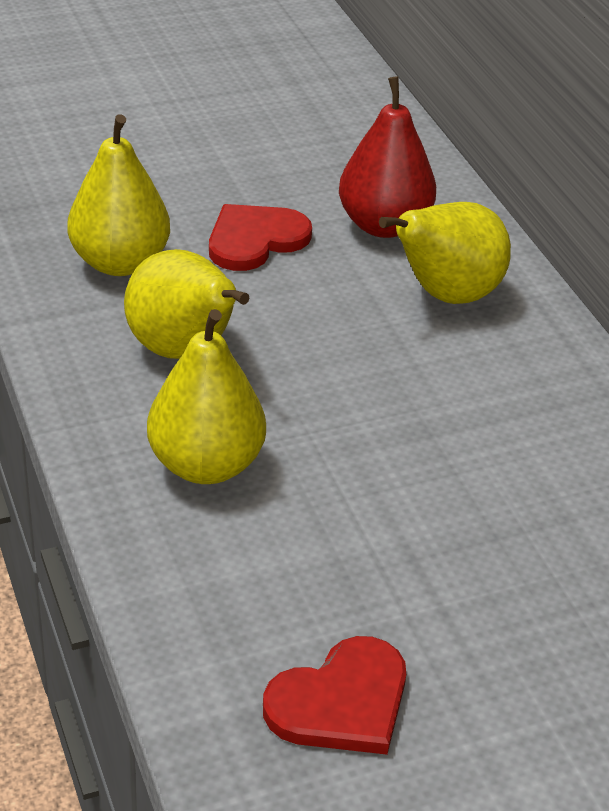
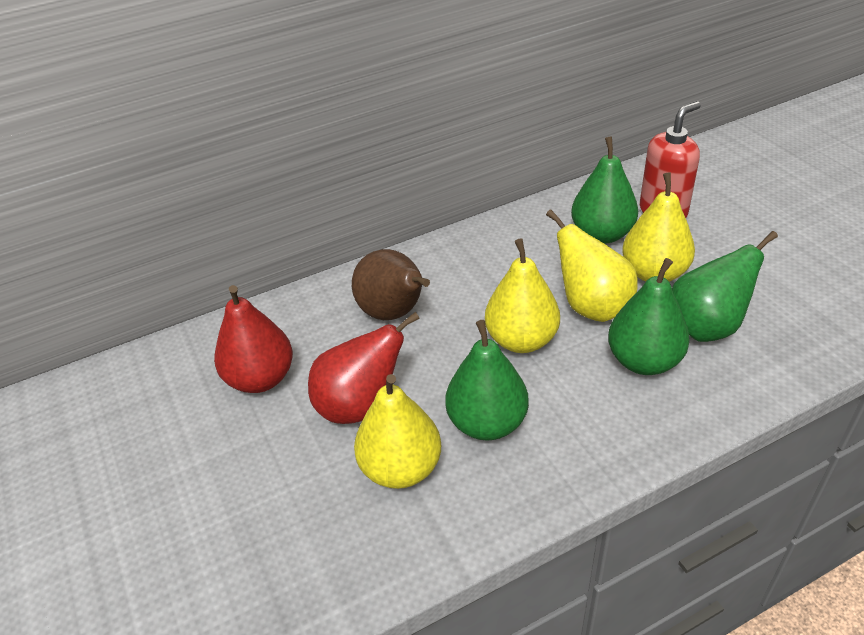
brown pear: 0 -> 1
green pear: 0 -> 4
red heart: 2 -> 0
red pear: 1 -> 2
red soap dispenser: 0 -> 1

